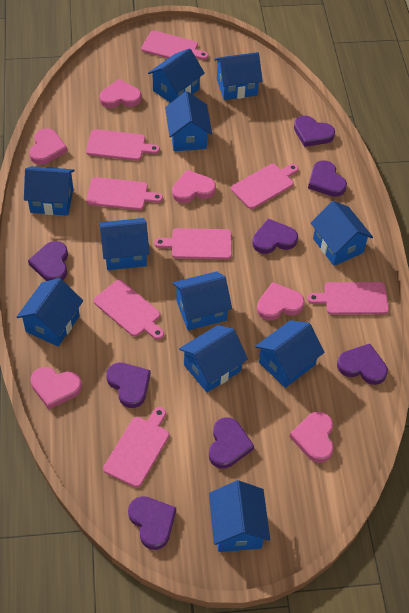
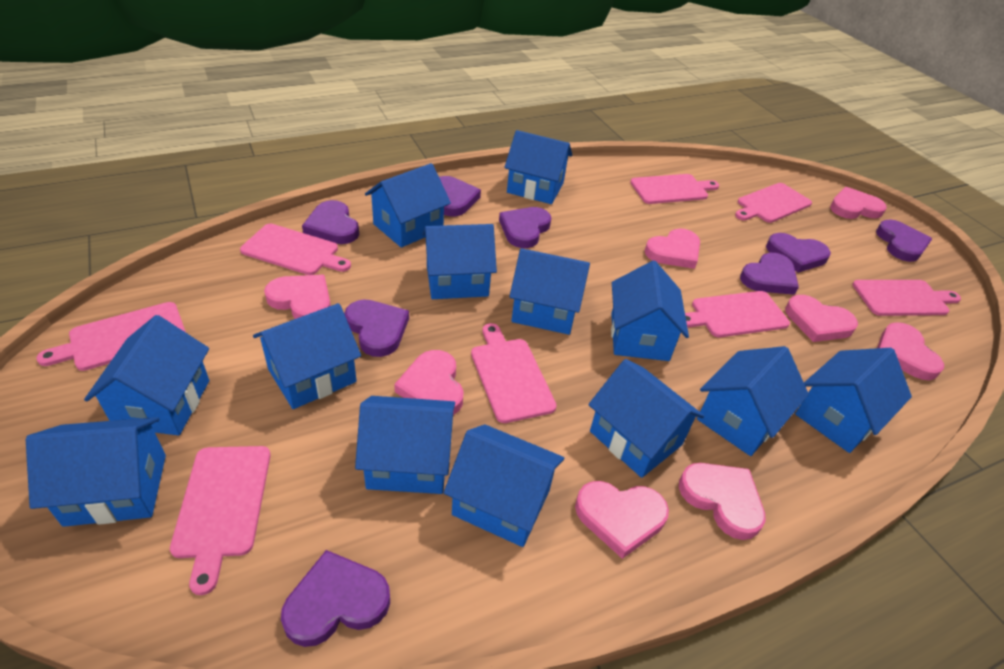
blue house: 11 -> 13
pink heart: 6 -> 8

